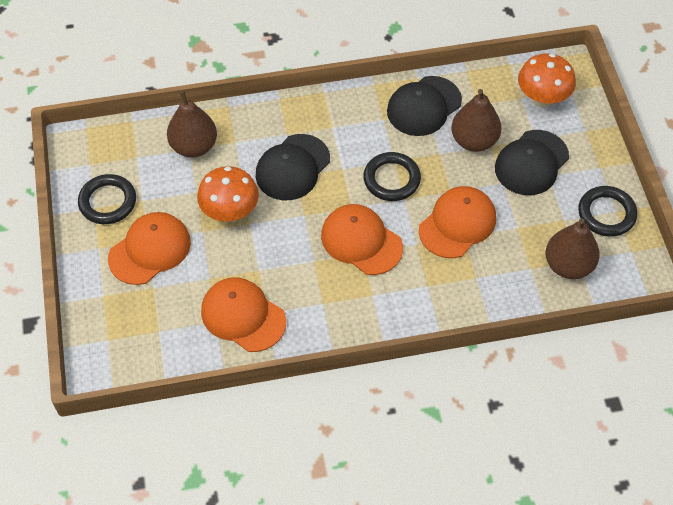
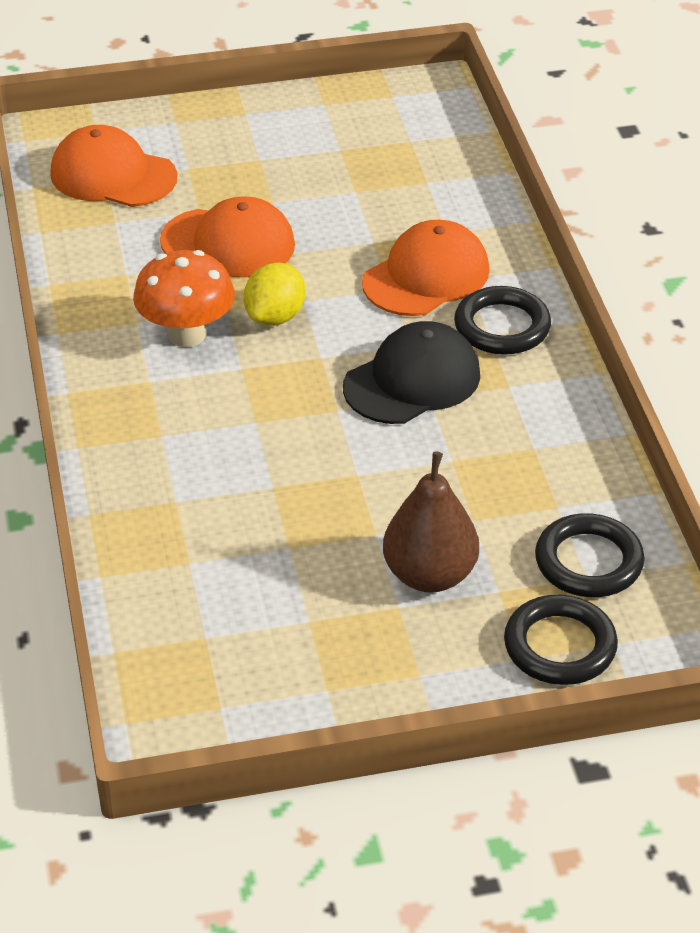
black cap: 3 -> 1
brown pear: 3 -> 1
orange cap: 4 -> 3
orange mushroom: 2 -> 1
yellow lemon: 0 -> 1

